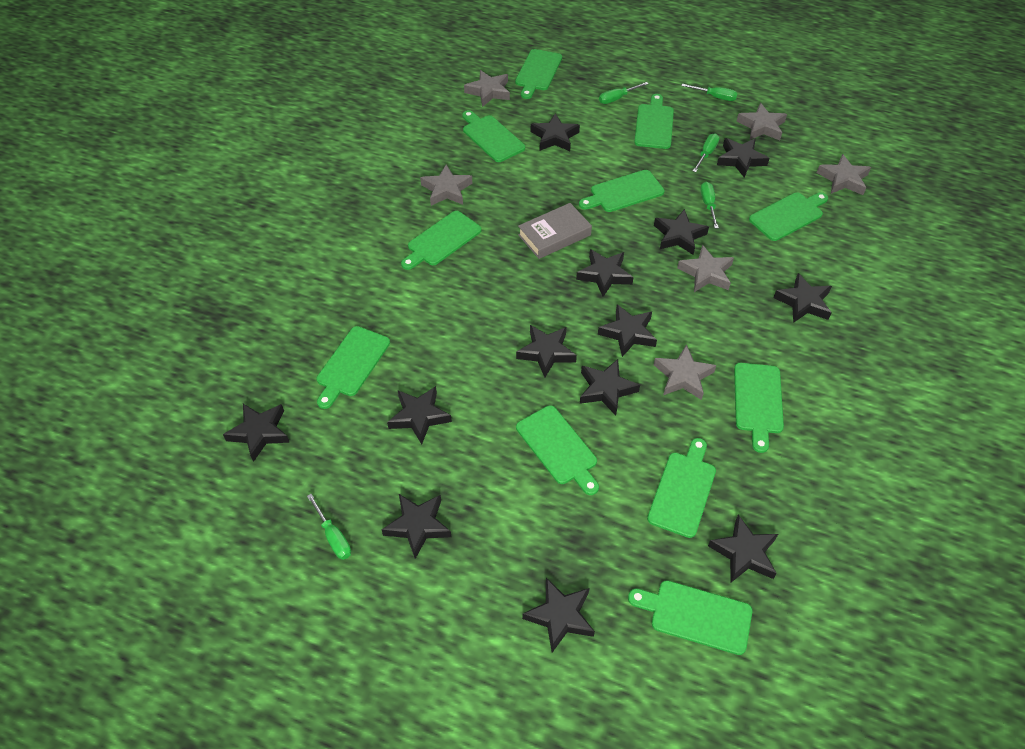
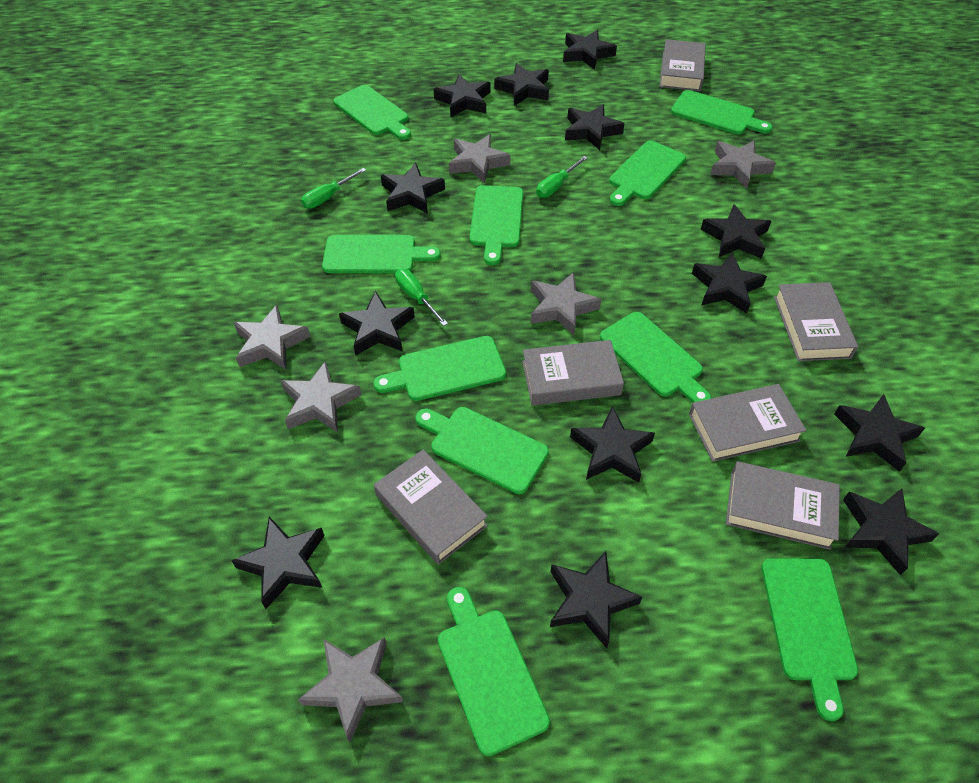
green cutting board: 11 -> 10
green screwdriver: 5 -> 3
grey book: 1 -> 6

